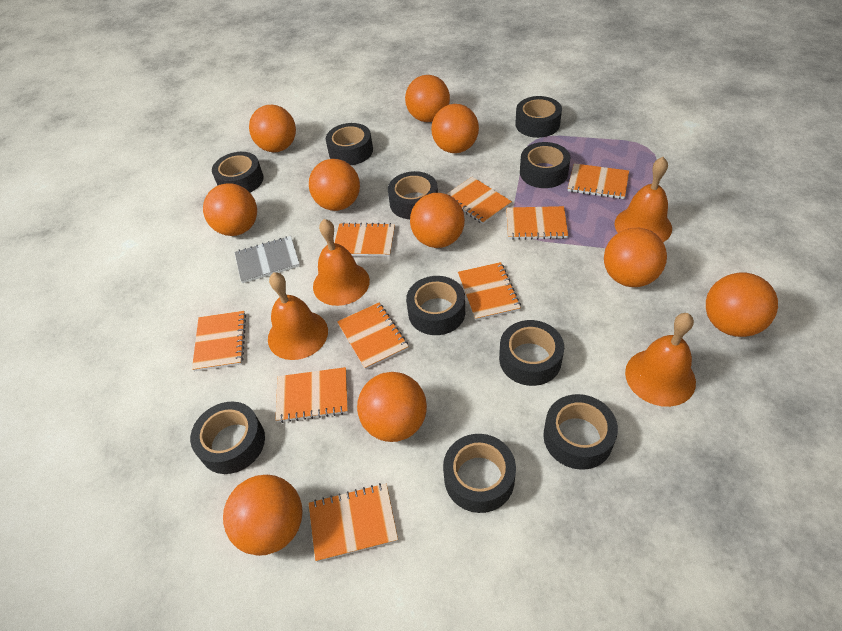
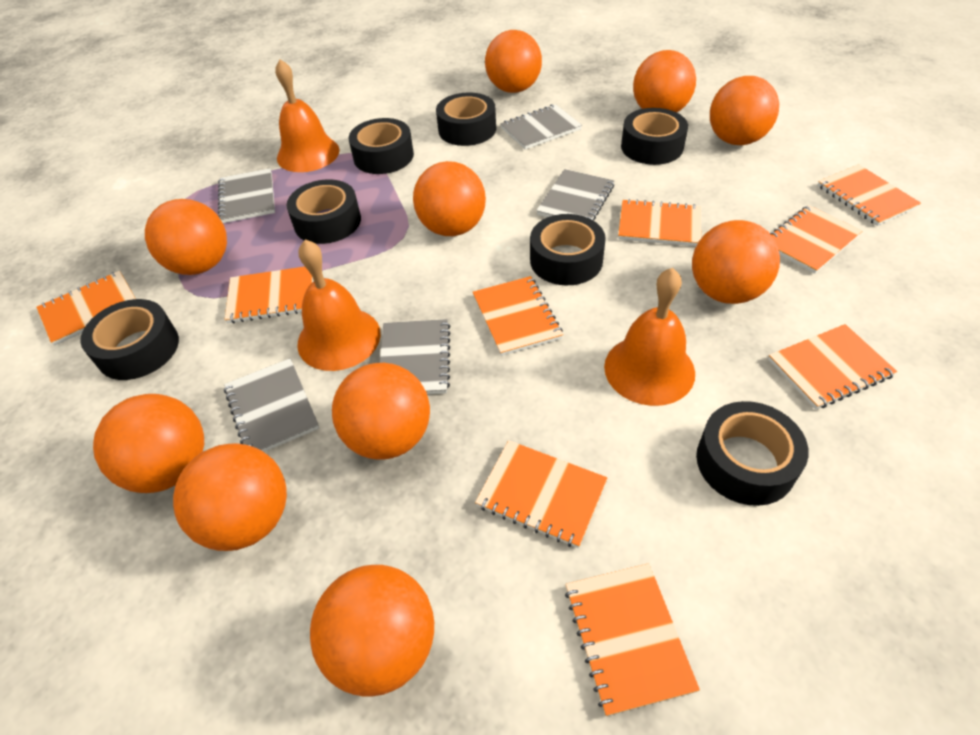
black tape: 10 -> 7
grey notebook: 1 -> 5
orange bell: 4 -> 3

